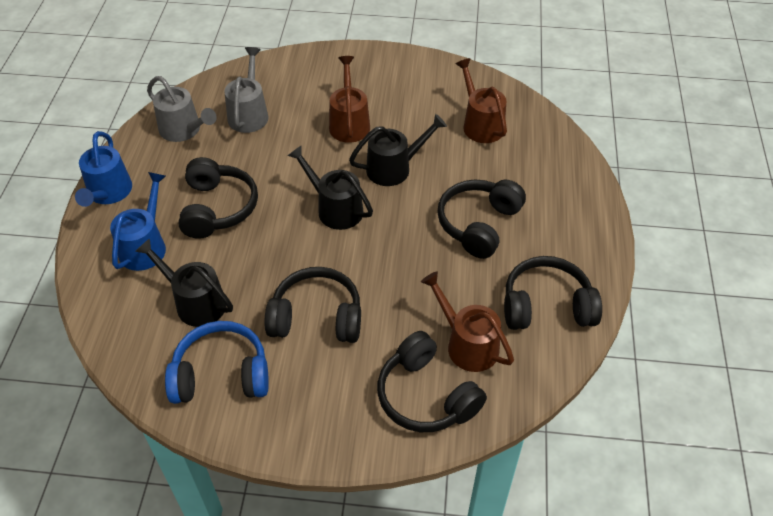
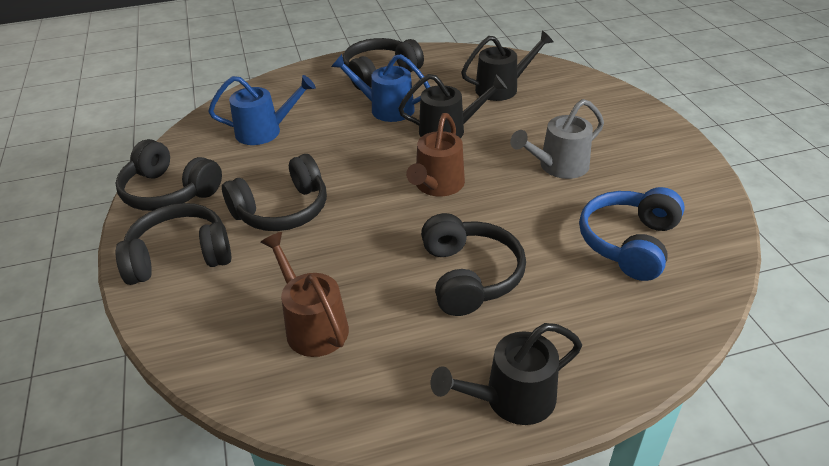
brown watering can: 3 -> 2
grey watering can: 2 -> 1

